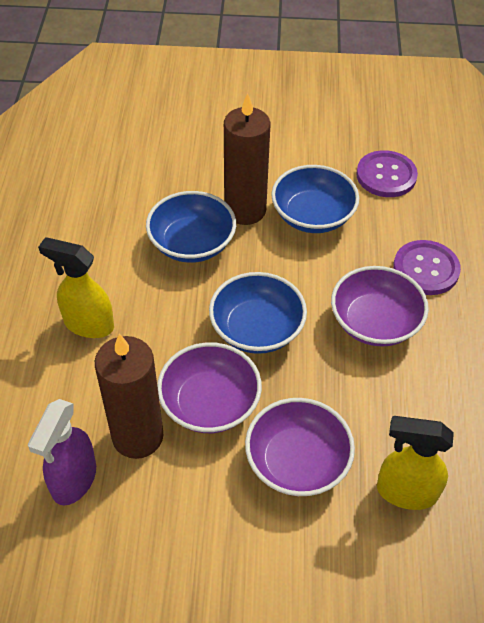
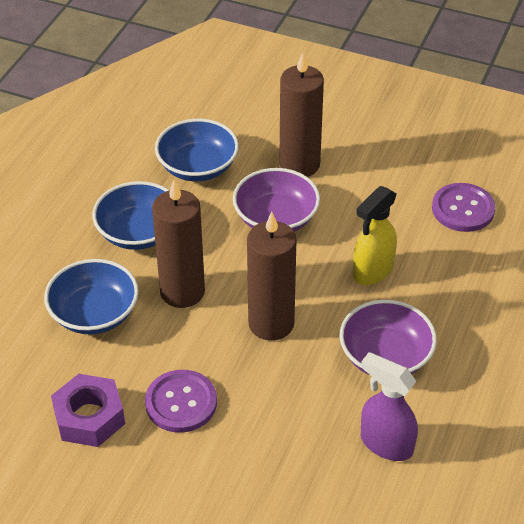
brown candle: 2 -> 3
purple bowl: 3 -> 2
purple nut: 0 -> 1
yellow spray bottle: 2 -> 1

